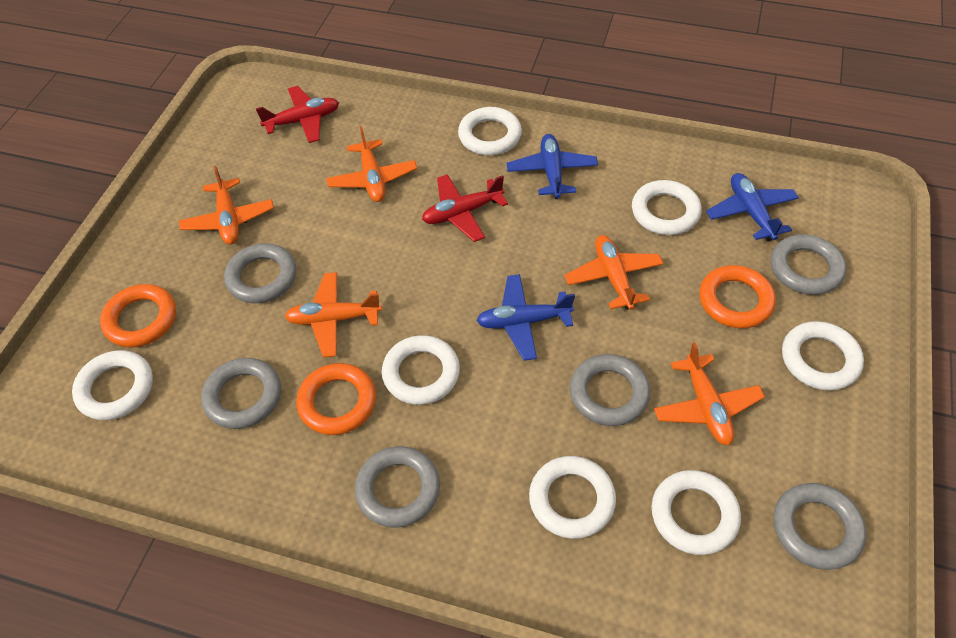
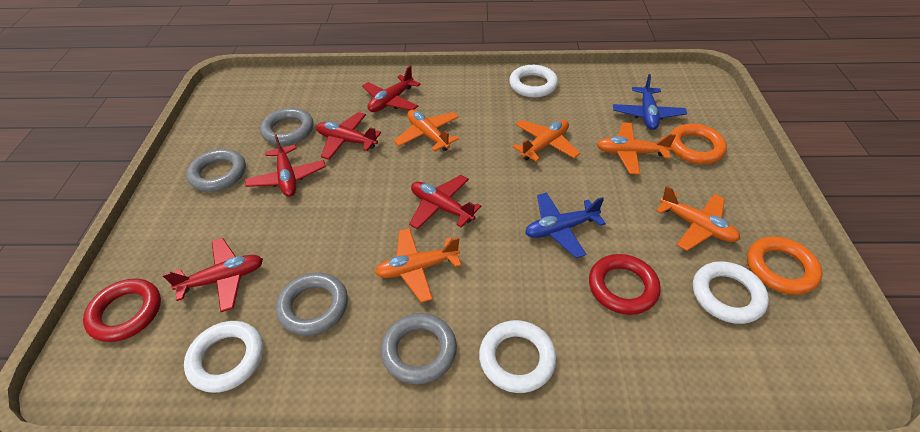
blue plane: 3 -> 2
grey ring: 6 -> 4
orange ring: 3 -> 2
red plane: 2 -> 5
red ring: 0 -> 2
white ring: 7 -> 4

